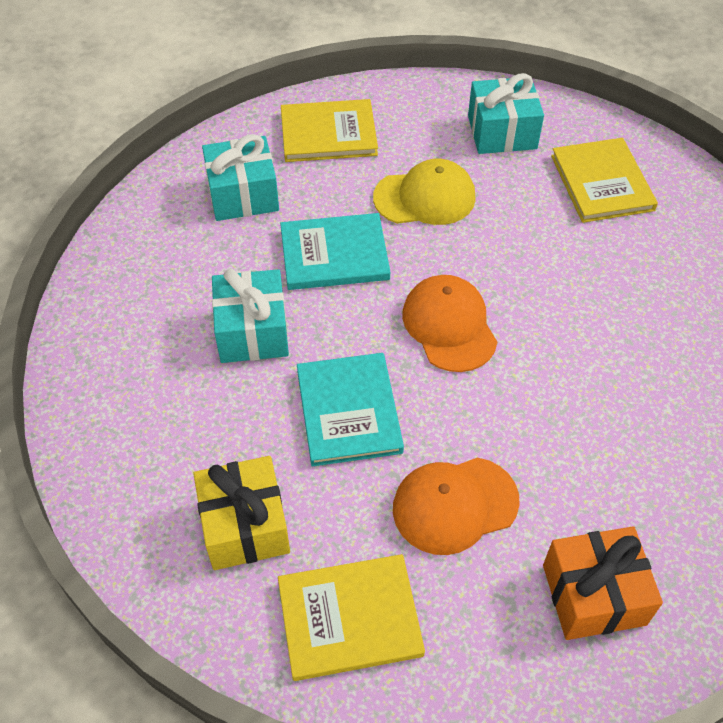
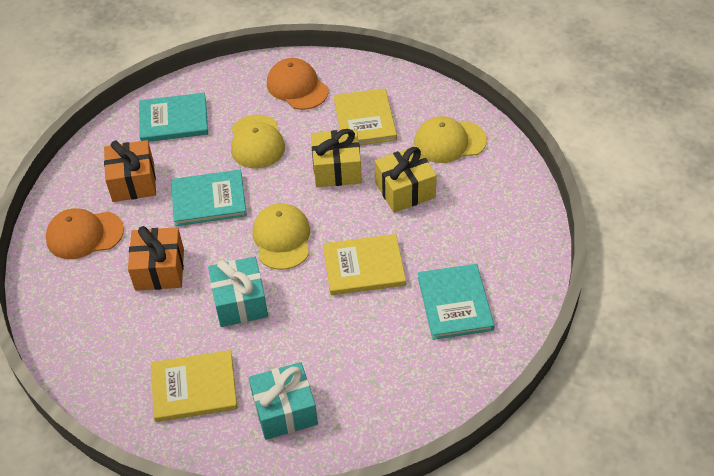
orange gift: 1 -> 2
turquoise book: 2 -> 3
turquoise gift: 3 -> 2
yellow cap: 1 -> 3
yellow gift: 1 -> 2

